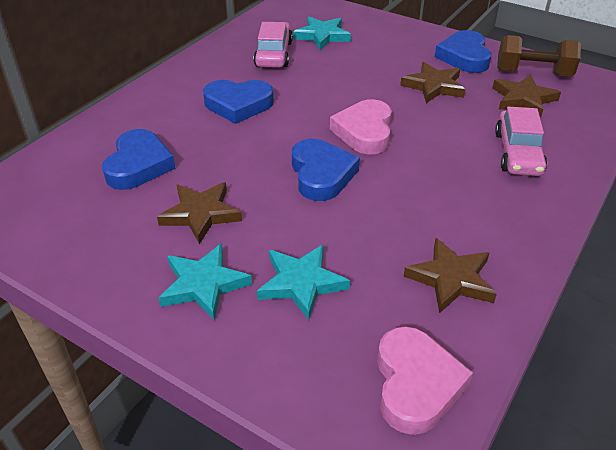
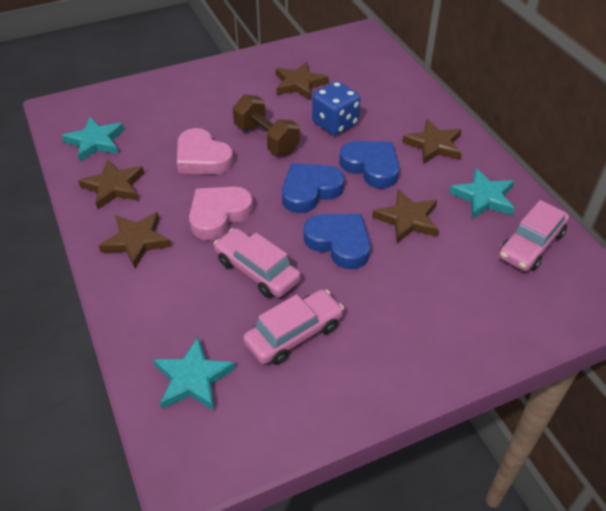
blue dice: 0 -> 1
blue heart: 4 -> 3
brown star: 4 -> 5
pink car: 2 -> 3

